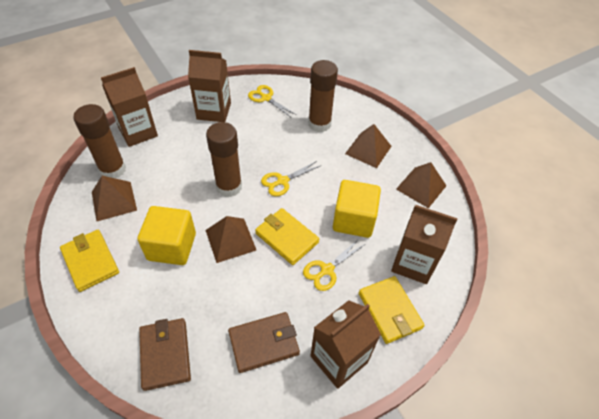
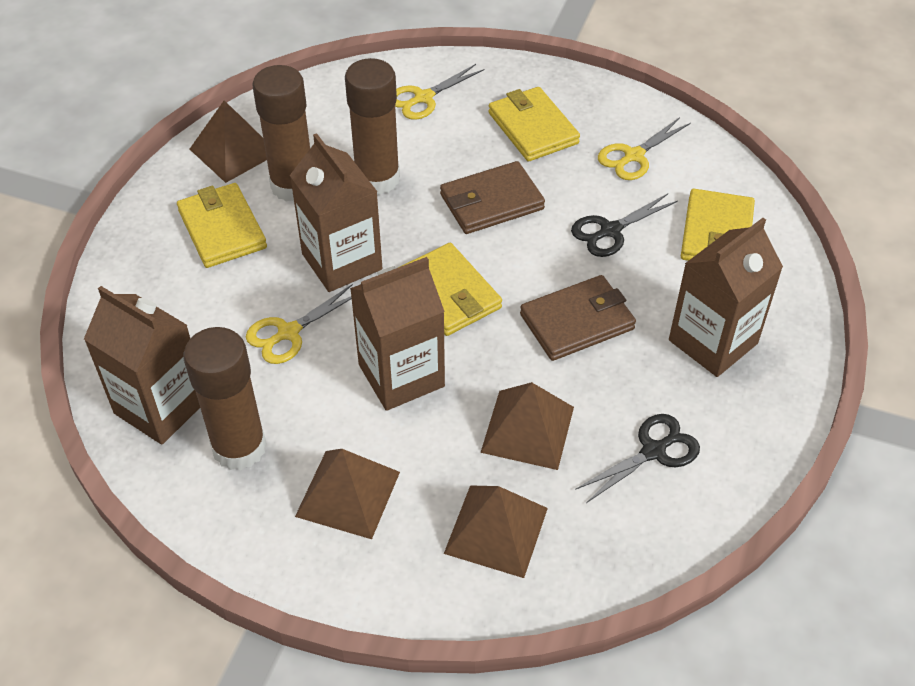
black scissors: 0 -> 2
yellow cube: 2 -> 0
yellow wallet: 3 -> 4

